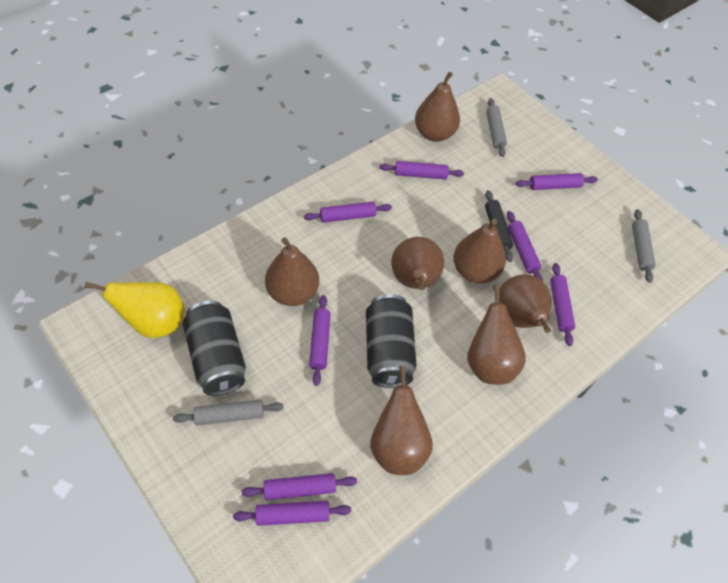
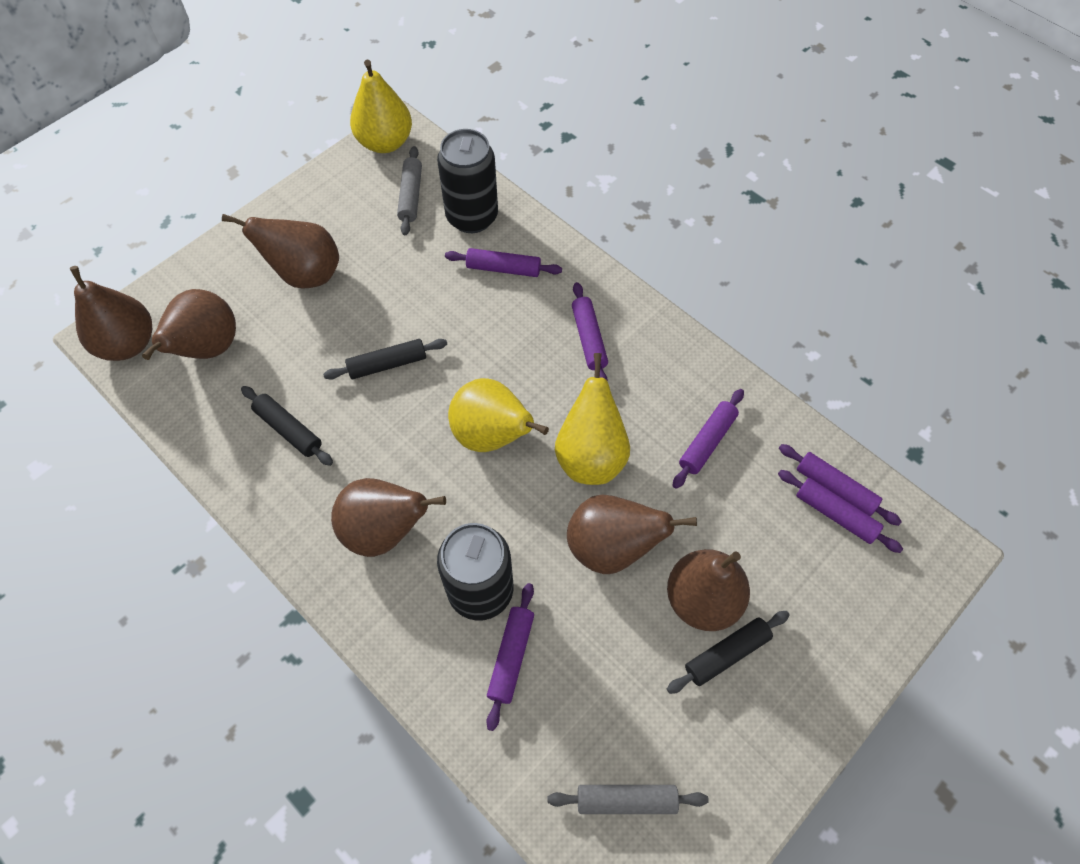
black rolling pin: 1 -> 3
brown pear: 7 -> 6
grey rolling pin: 3 -> 2
purple rolling pin: 8 -> 6
yellow pear: 1 -> 3

